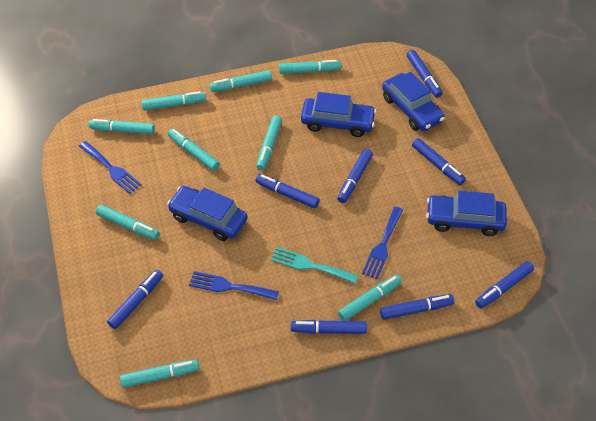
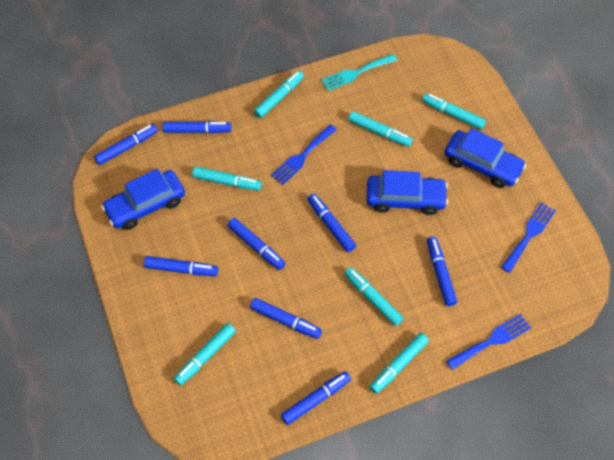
blue car: 4 -> 3
turquoise marker: 9 -> 7

